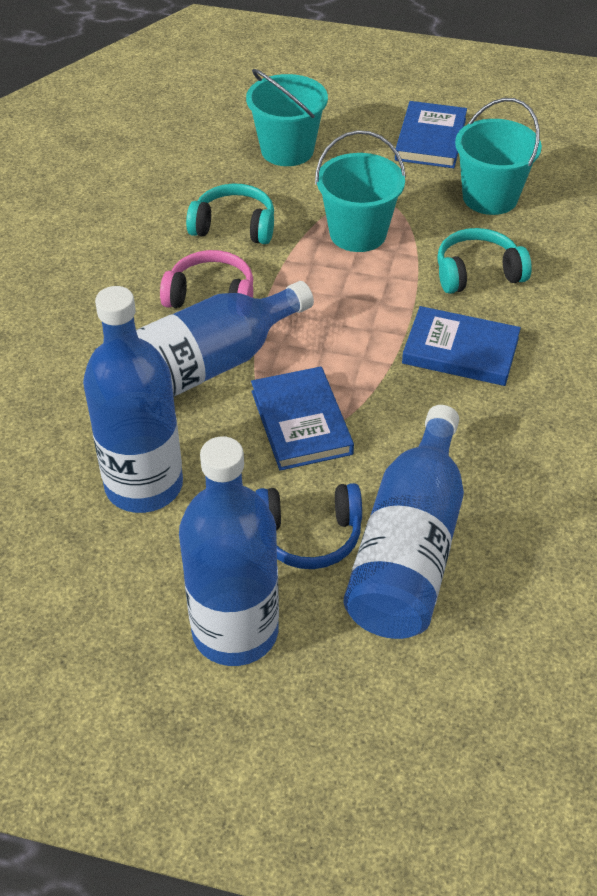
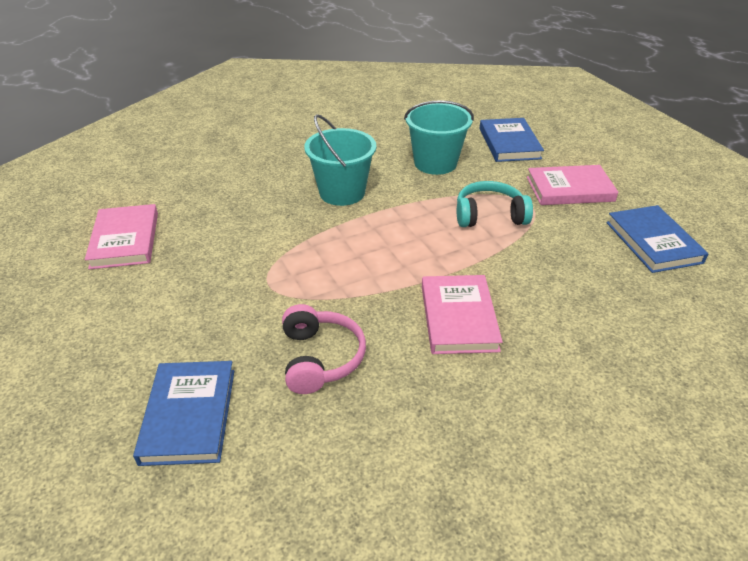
blue bottle: 4 -> 0
blue headphones: 1 -> 0
pink book: 0 -> 3
turquoise bucket: 3 -> 2
turquoise headphones: 2 -> 1

